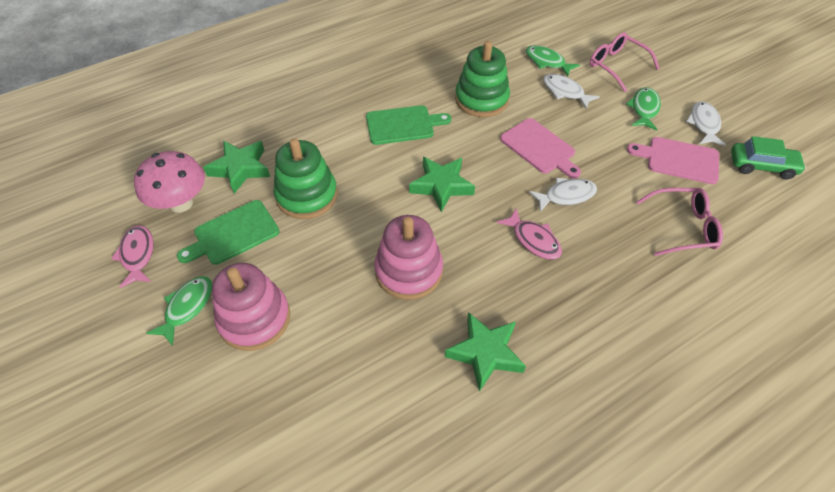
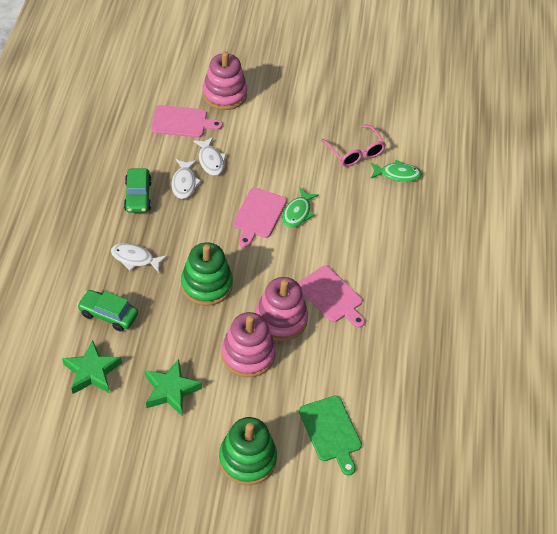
green car: 1 -> 2
green cutting board: 2 -> 1
green fish: 3 -> 2
green star: 3 -> 2
pink cutting board: 2 -> 3
pink fish: 2 -> 0
pink glasses: 2 -> 1
pink mushroom: 1 -> 0
pink stacking toy: 2 -> 3

